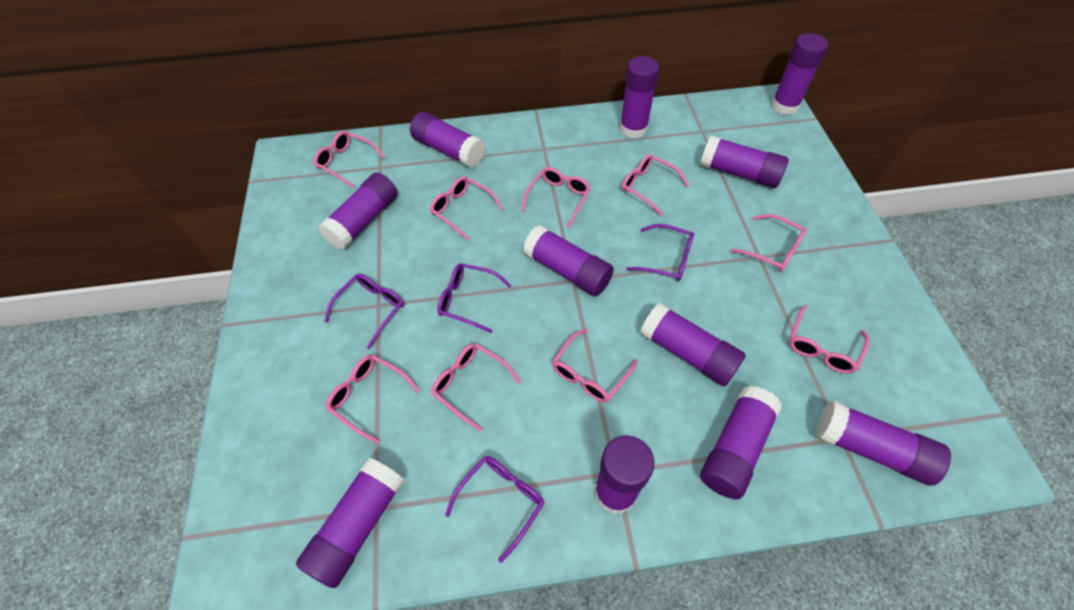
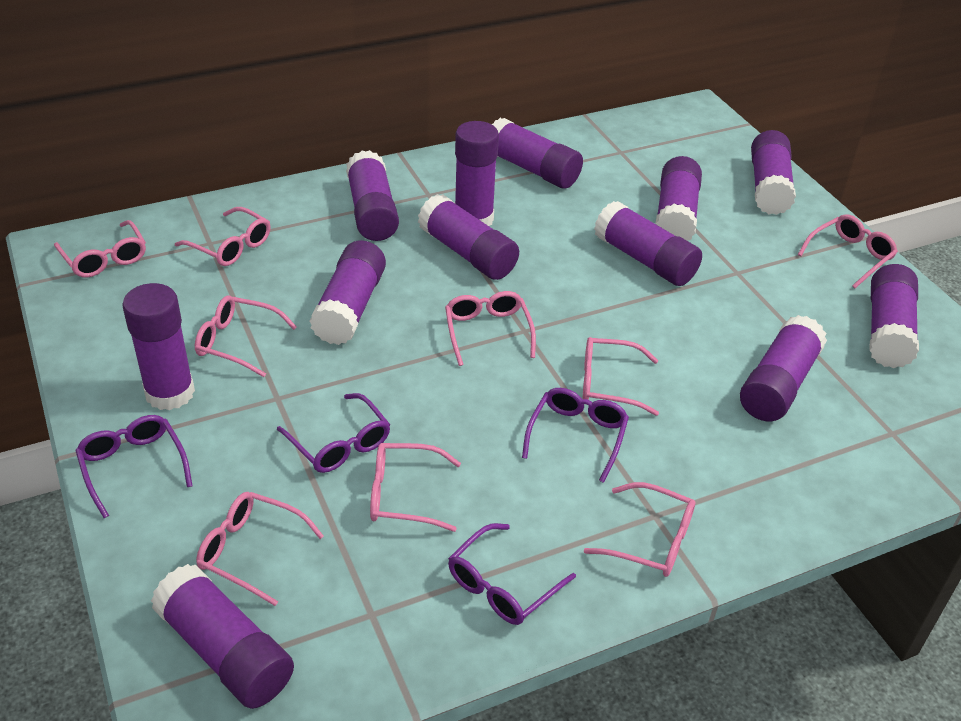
purple glue stick: 11 -> 12

